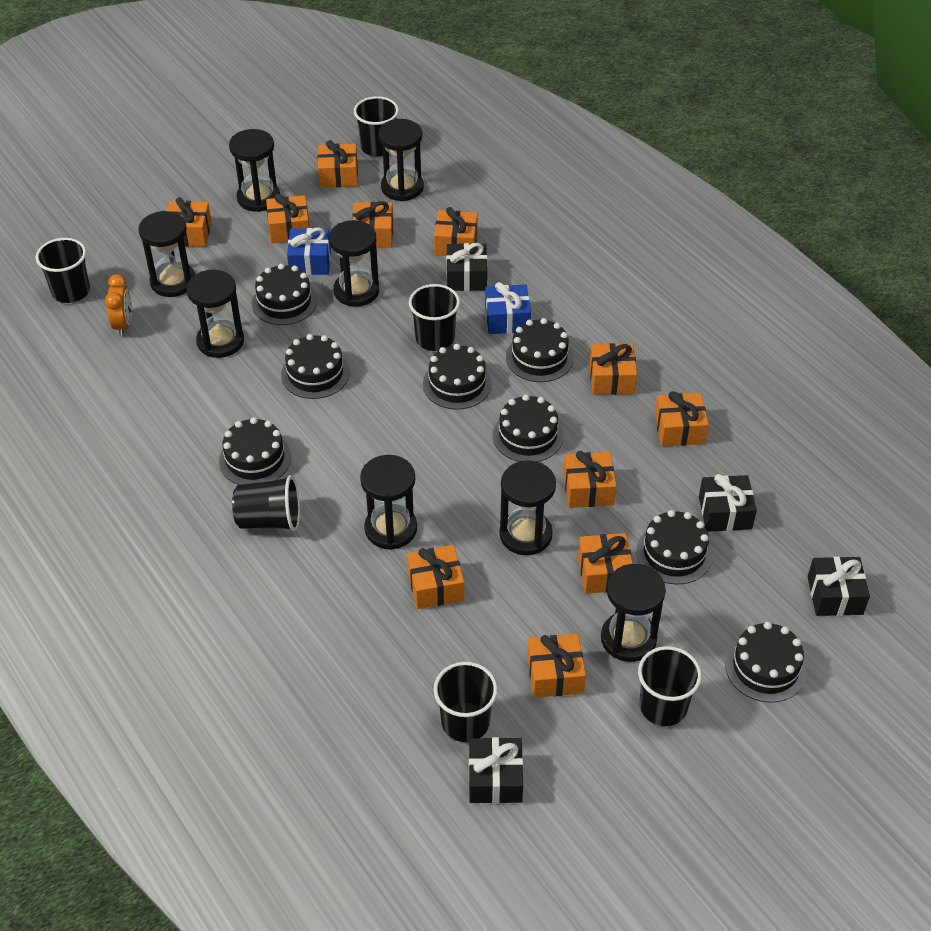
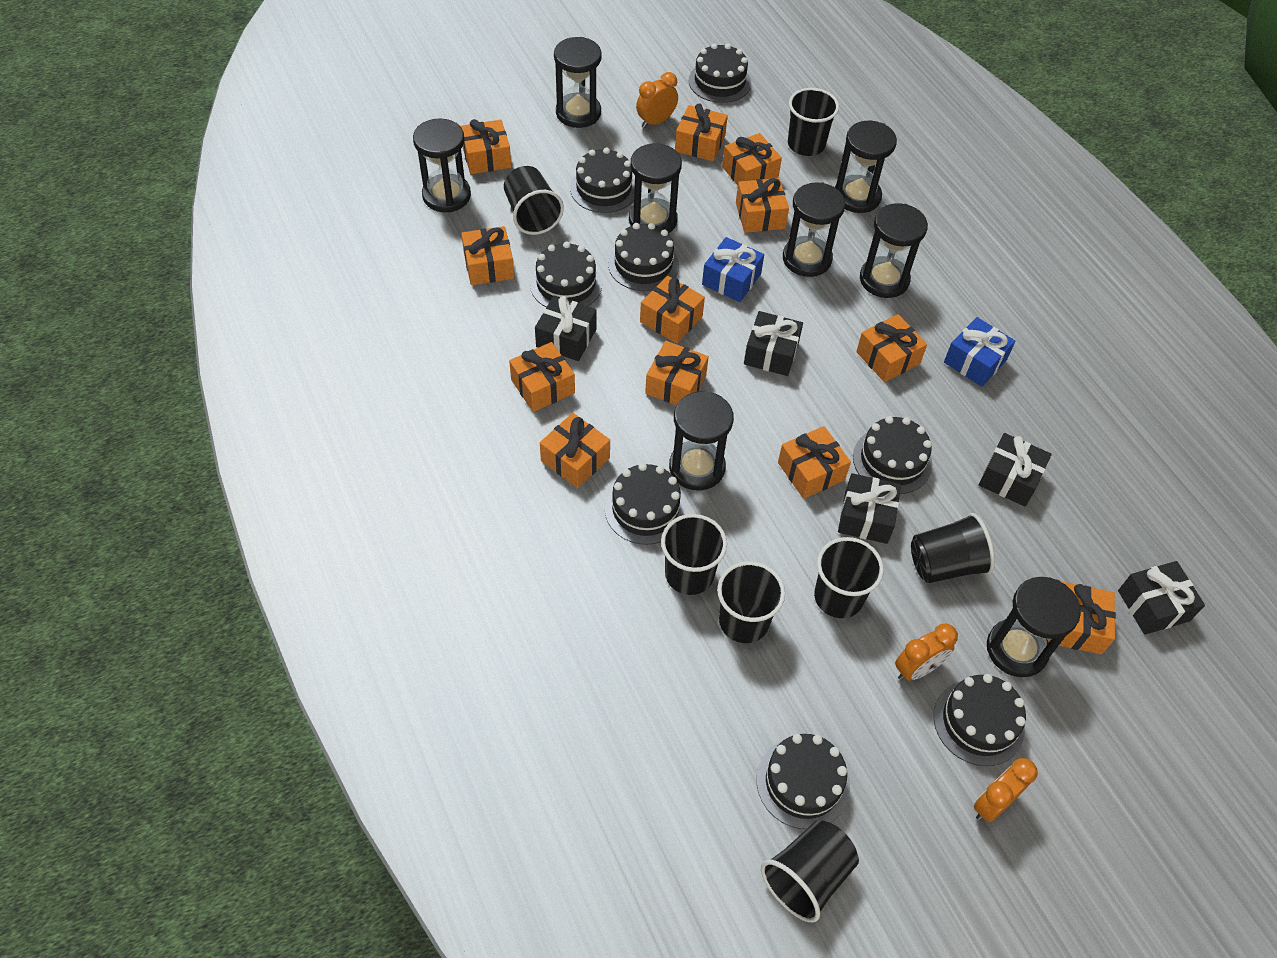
black cup: 6 -> 7
black gift: 4 -> 5
orange clock: 1 -> 3
orange gift: 11 -> 12

